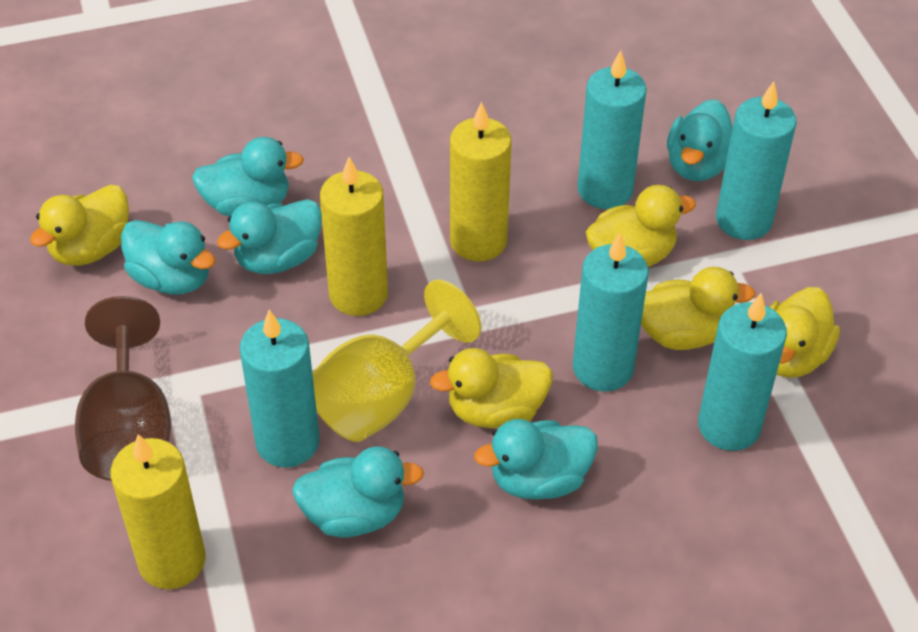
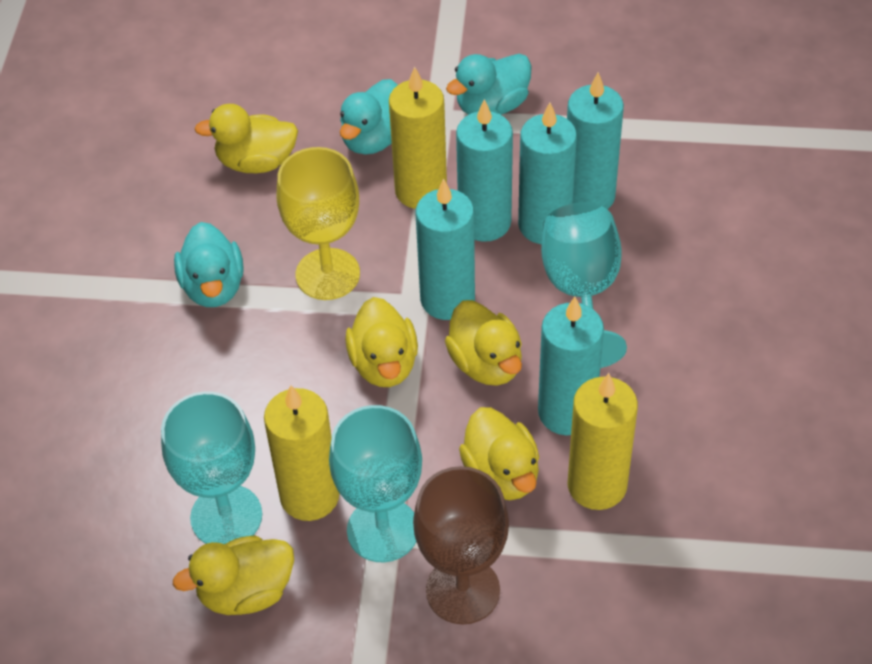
turquoise duck: 6 -> 3
turquoise goblet: 0 -> 3

